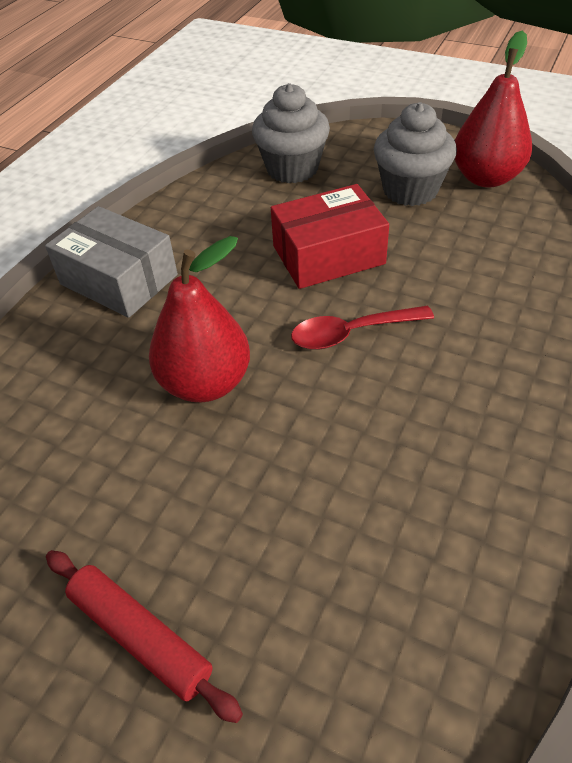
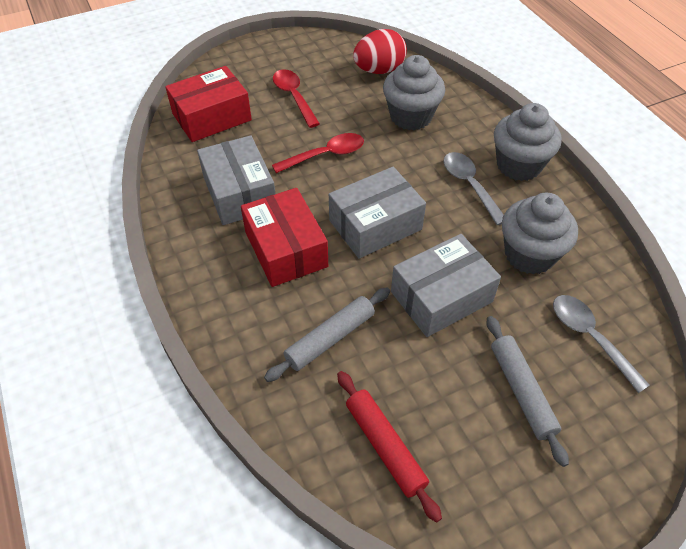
grey box: 1 -> 3
grey cupcake: 2 -> 3
grey rolling pin: 0 -> 2
grey spoon: 0 -> 2
red box: 1 -> 2
red egg: 0 -> 1
red pear: 2 -> 0
red spoon: 1 -> 2

